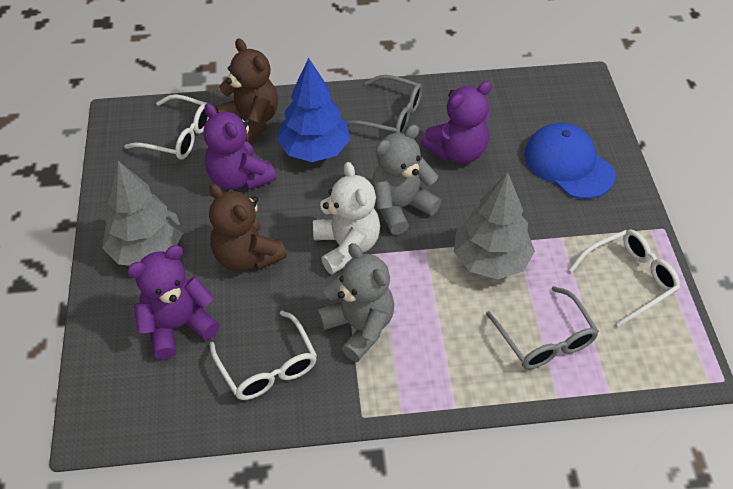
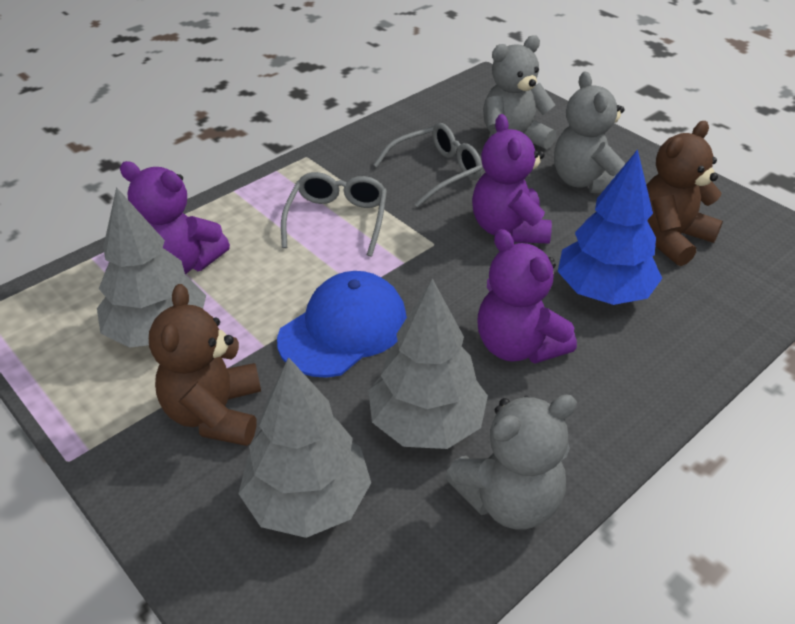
grey teddy bear: 2 -> 3
grey tree: 2 -> 3
white glasses: 3 -> 0
white teddy bear: 1 -> 0

